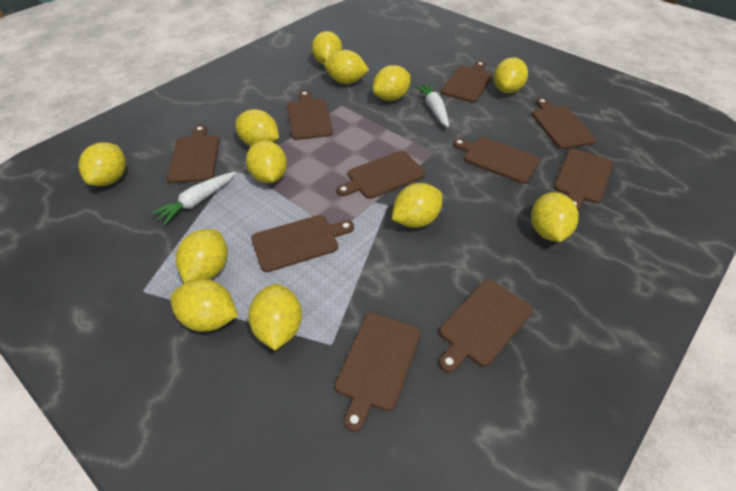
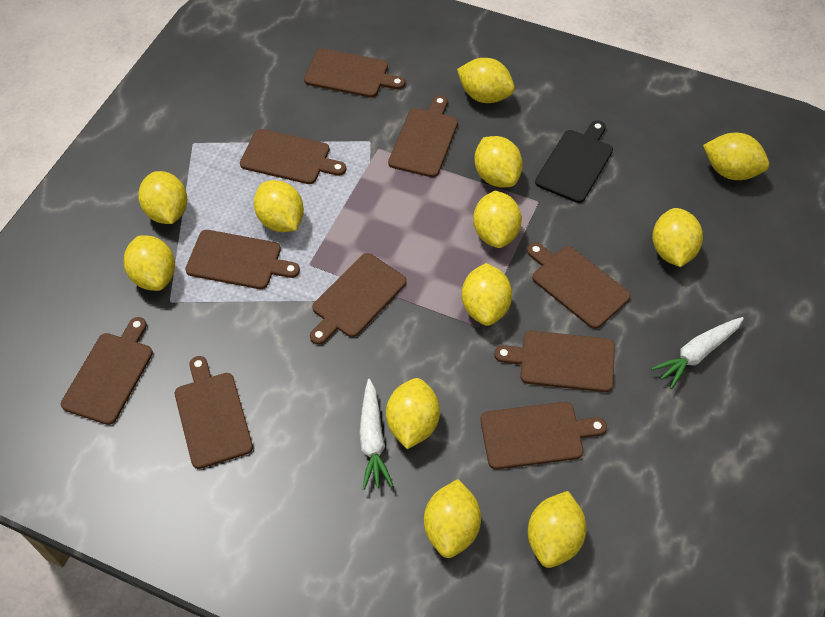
black cutting board: 0 -> 1

